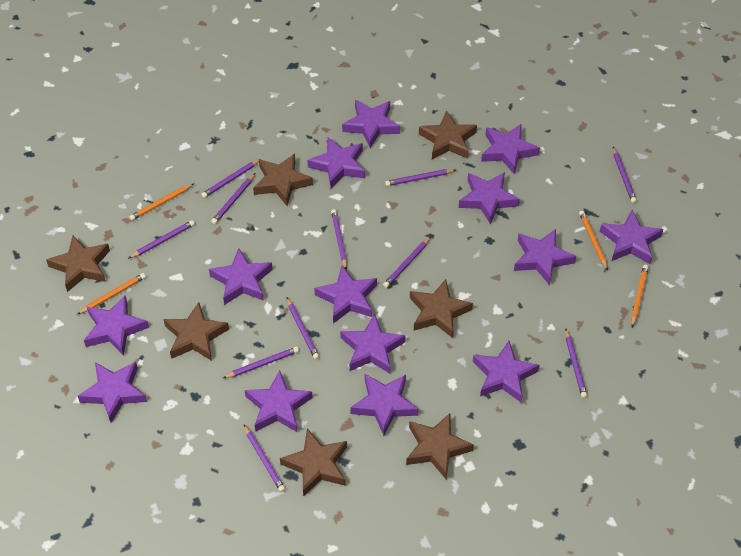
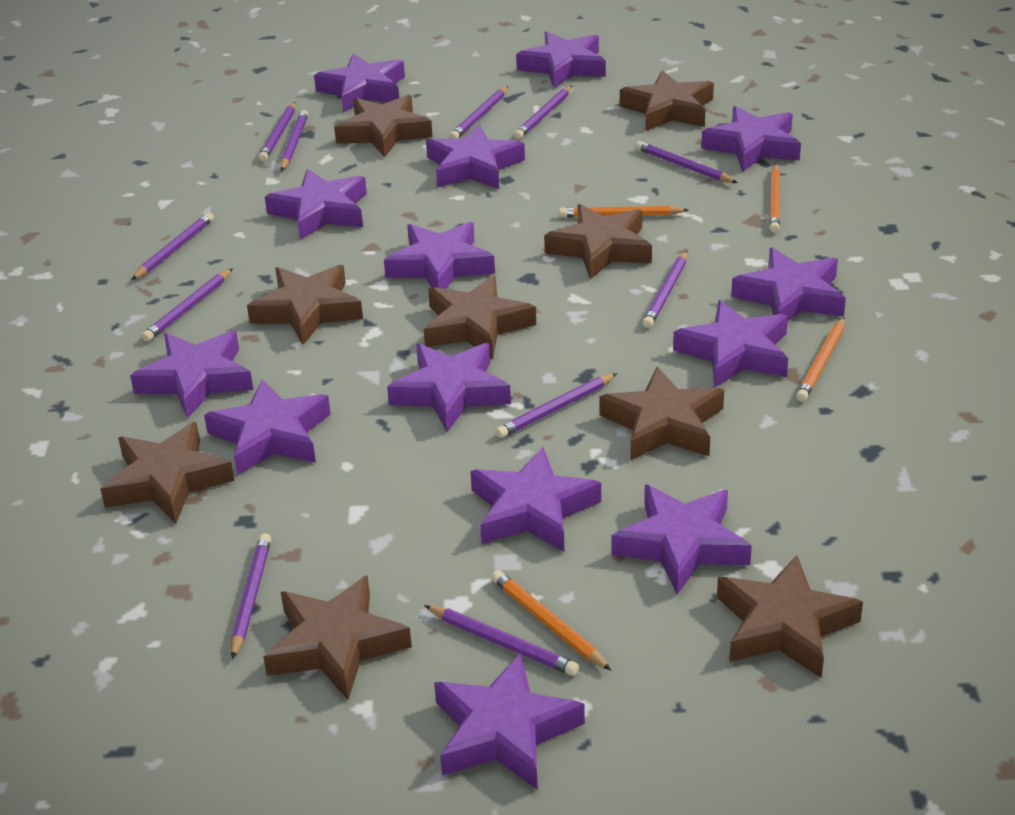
brown star: 7 -> 9

